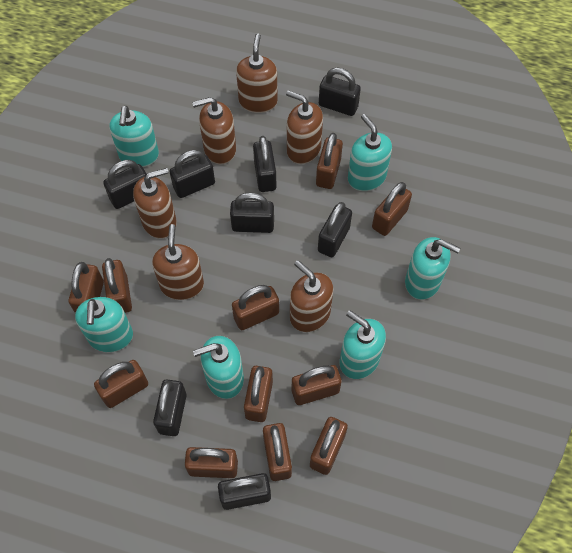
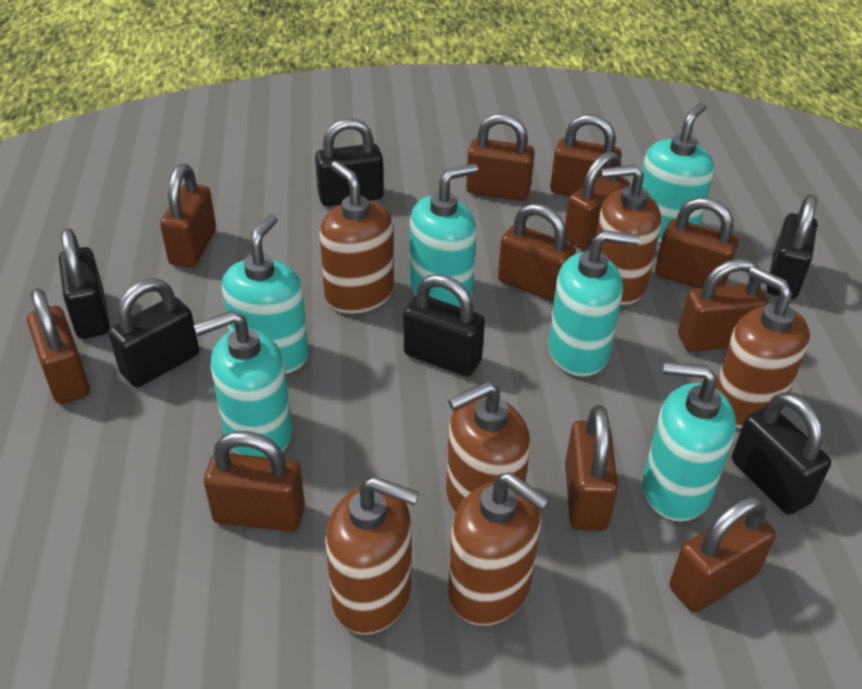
black padlock: 8 -> 6

